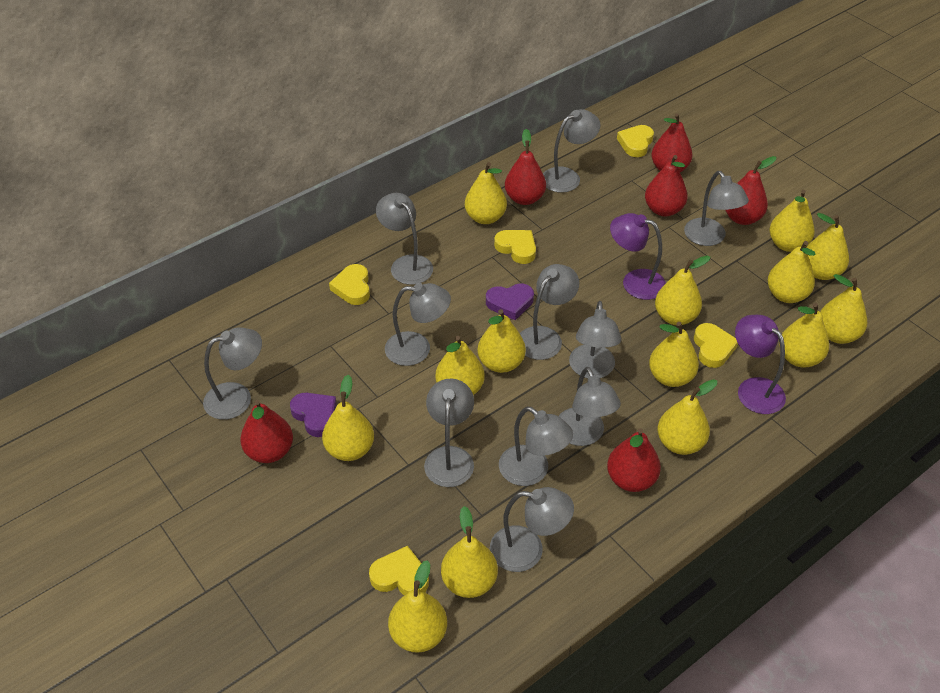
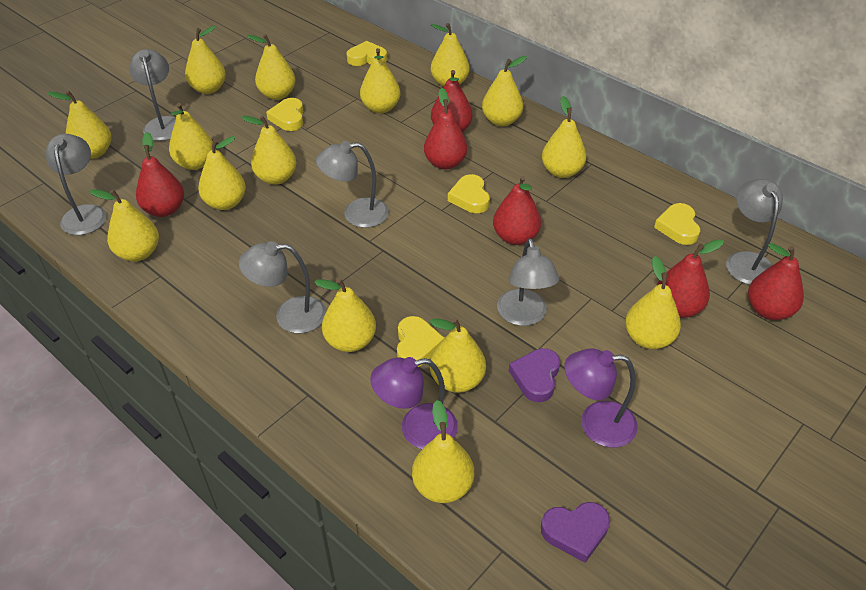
grey lamp: 11 -> 6
yellow pear: 14 -> 15

